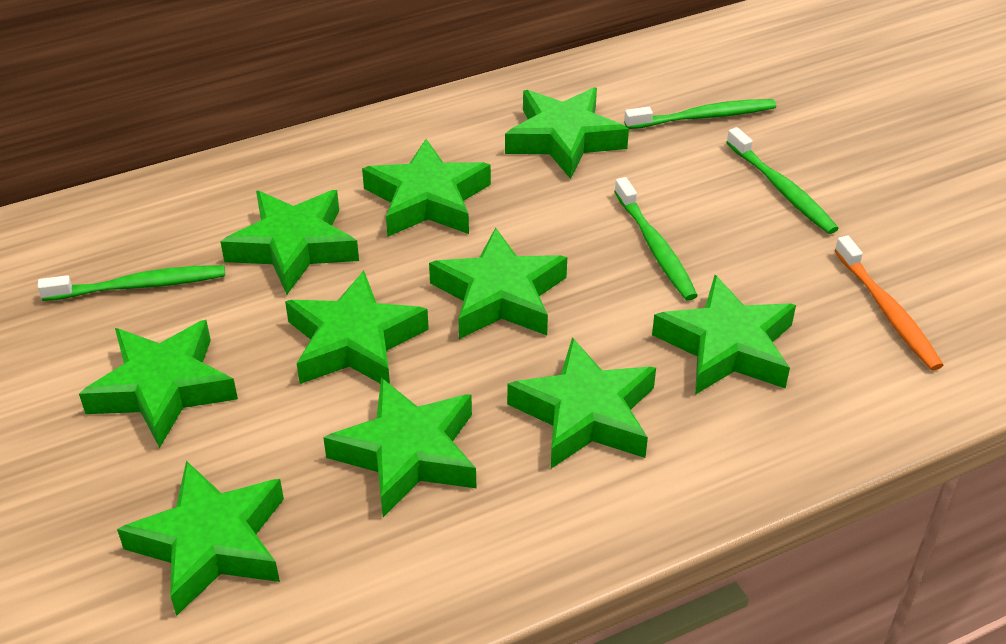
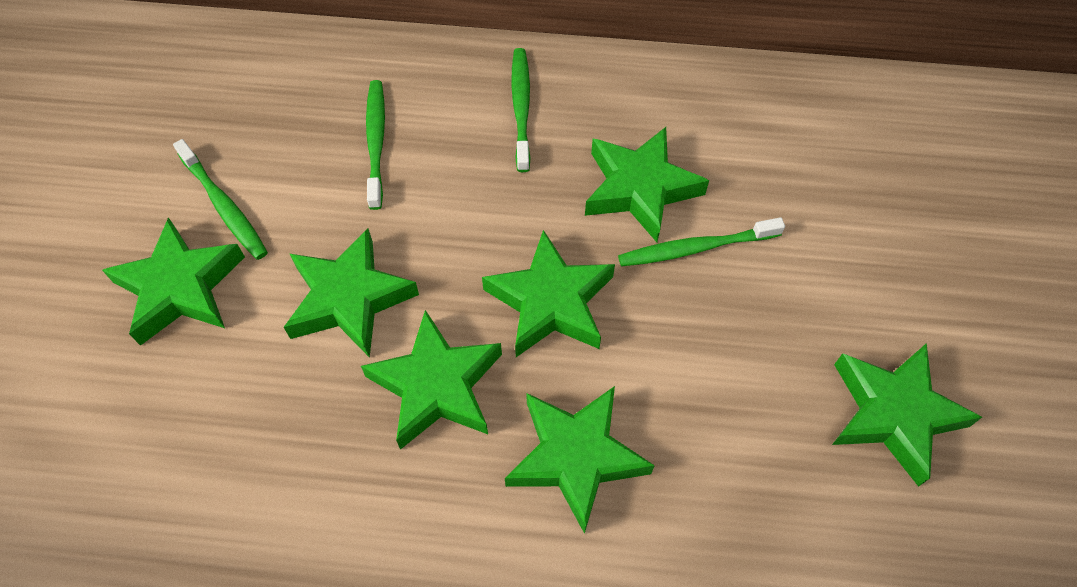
green star: 10 -> 7
orange toothbrush: 1 -> 0

